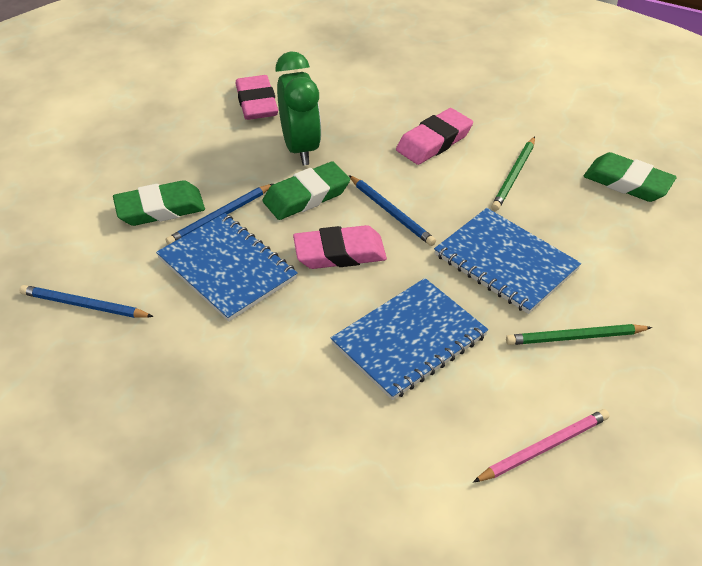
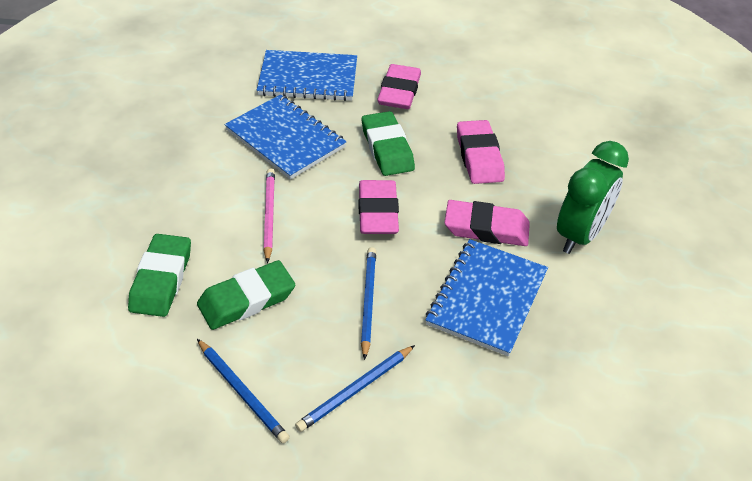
green pencil: 2 -> 0
pink eraser: 3 -> 4

